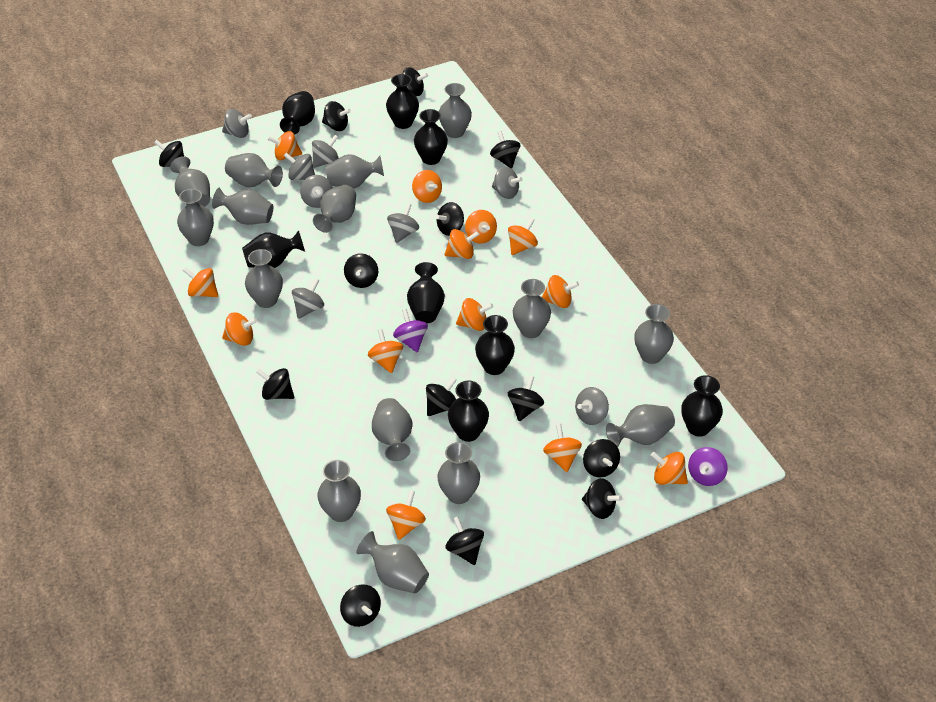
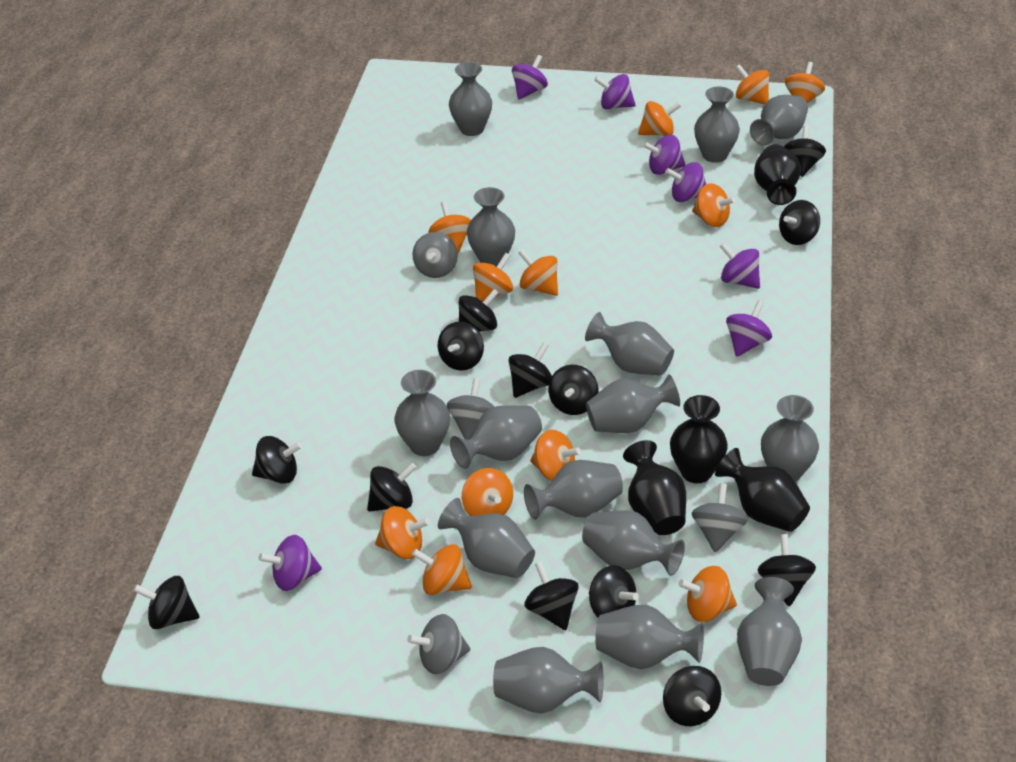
black vase: 8 -> 4
grey spinning top: 8 -> 4
orange spinning top: 13 -> 12
purple spinning top: 2 -> 7

